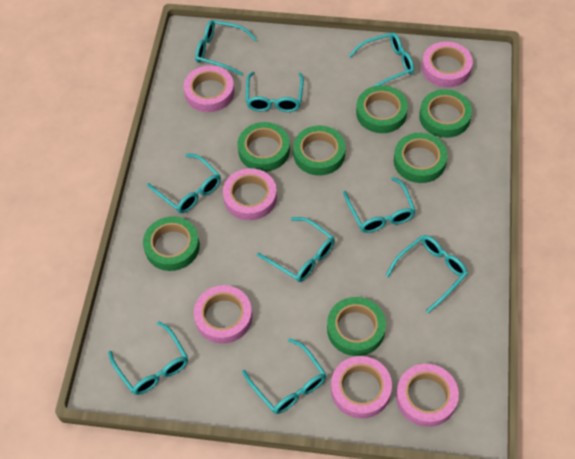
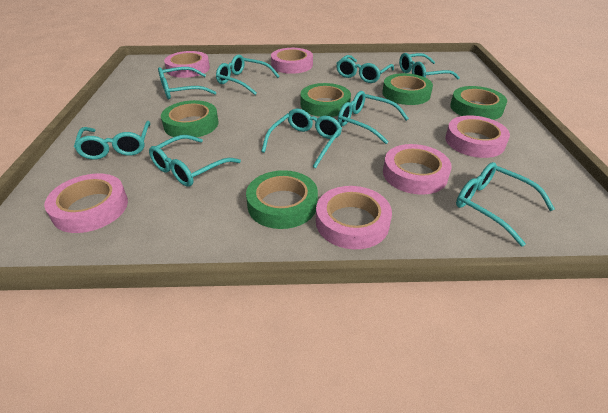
green tape: 7 -> 5

